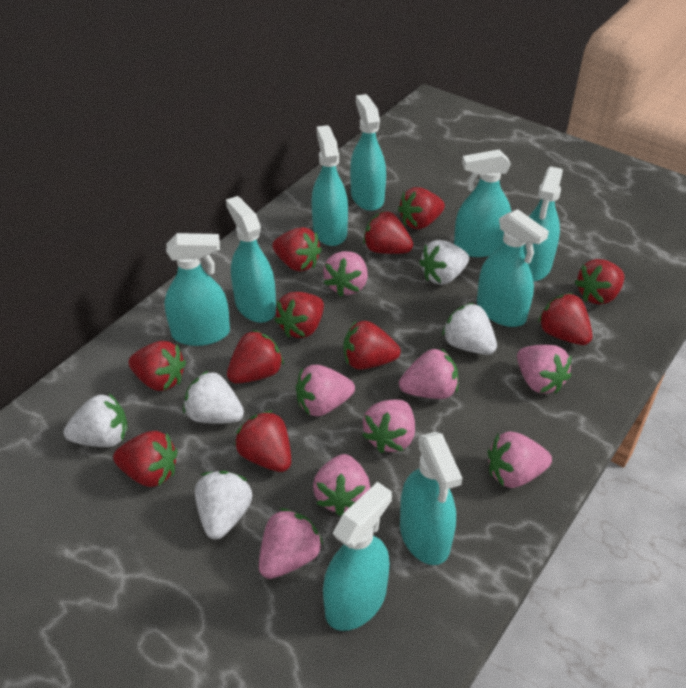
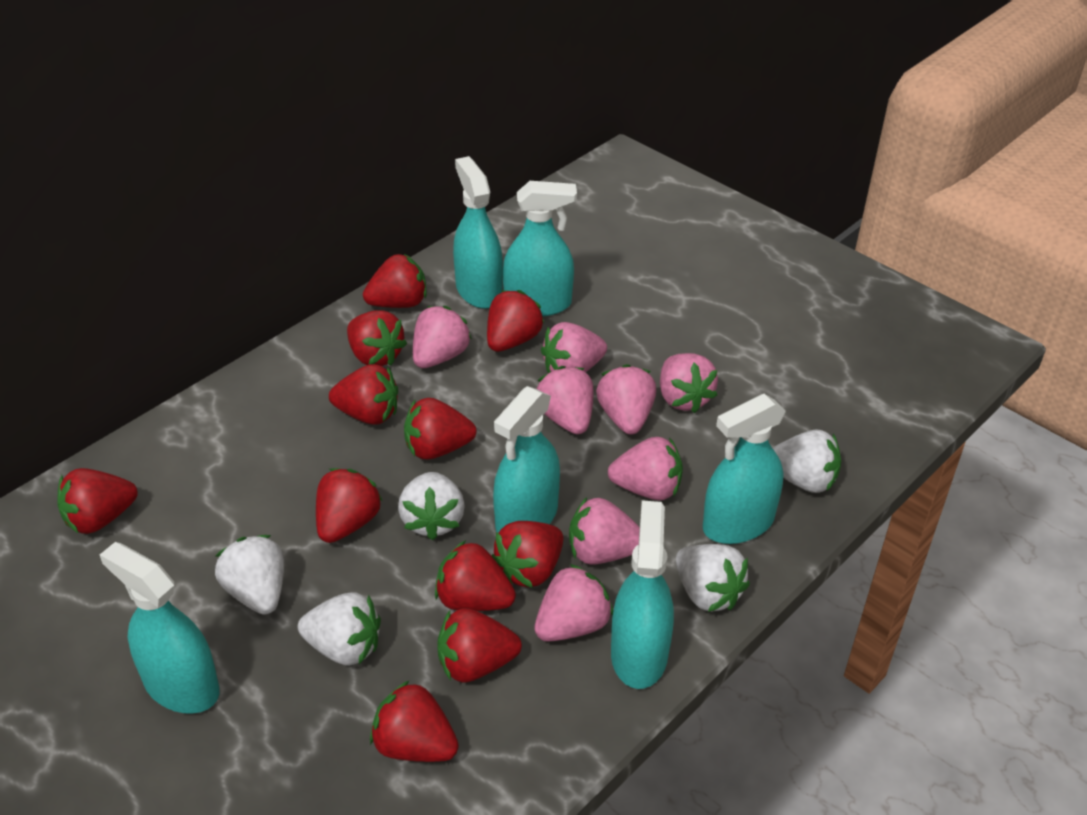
turquoise spray bottle: 9 -> 6

